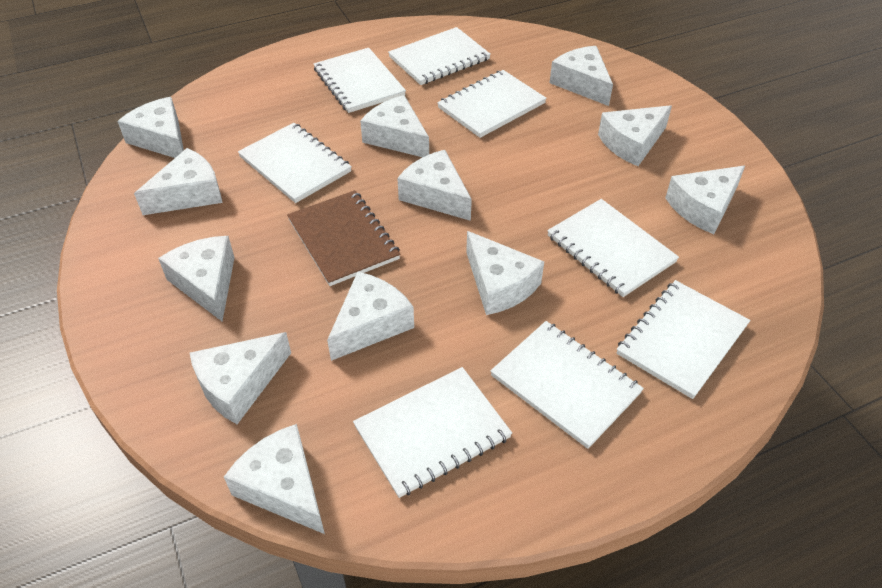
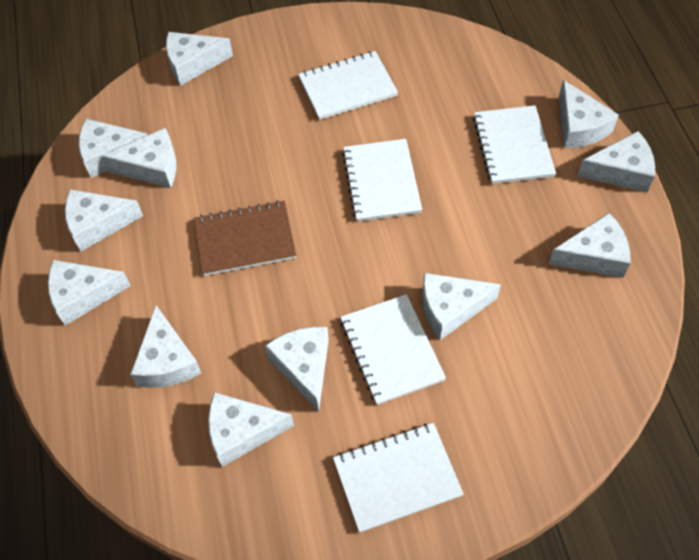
white notebook: 8 -> 5

